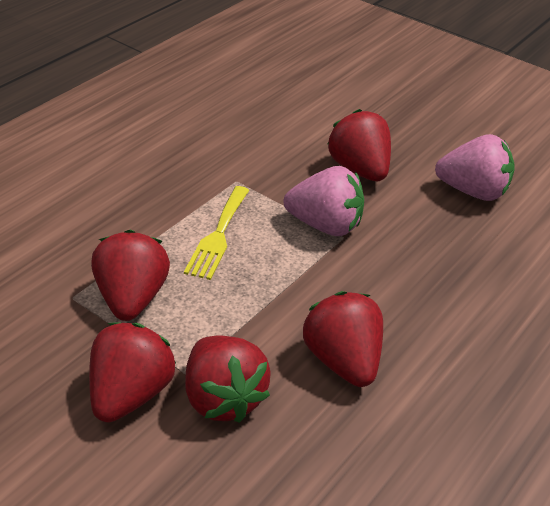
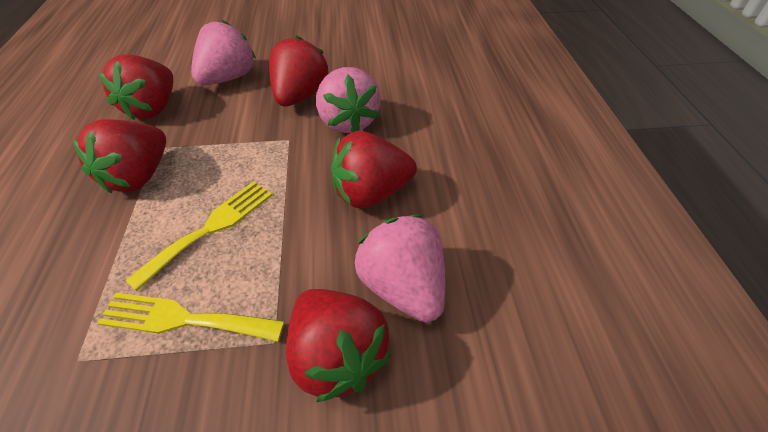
pink strawberry: 2 -> 3
yellow fork: 1 -> 2

